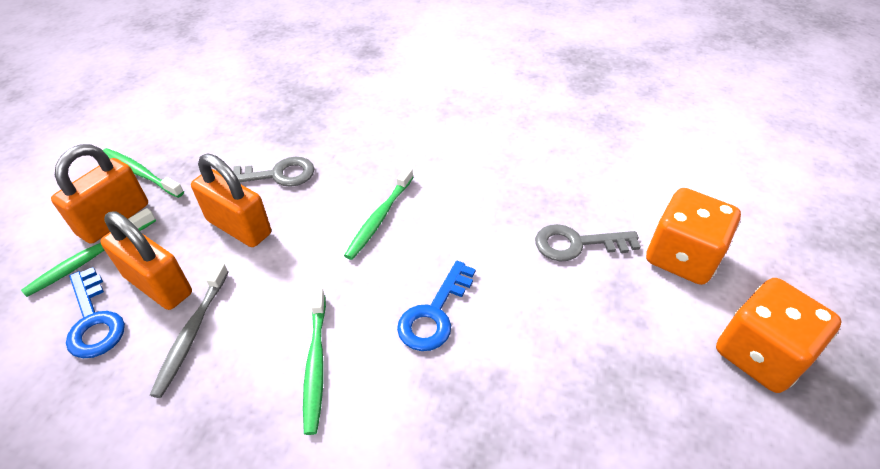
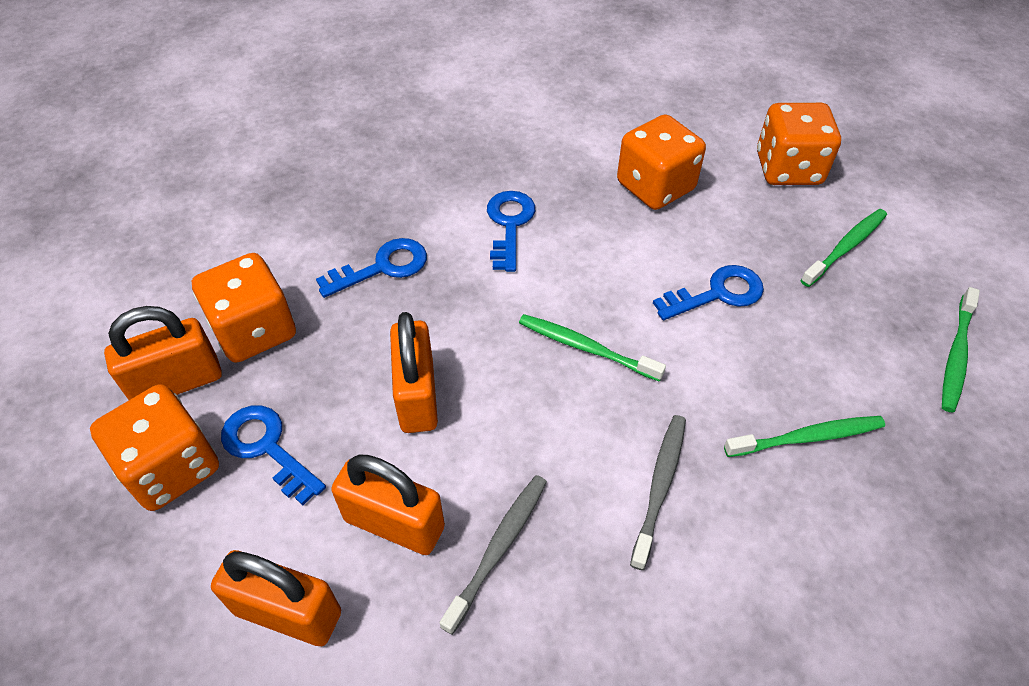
blue key: 2 -> 4
grey key: 2 -> 0
grey toothbrush: 1 -> 2
orange dice: 2 -> 4
orange padlock: 3 -> 4

